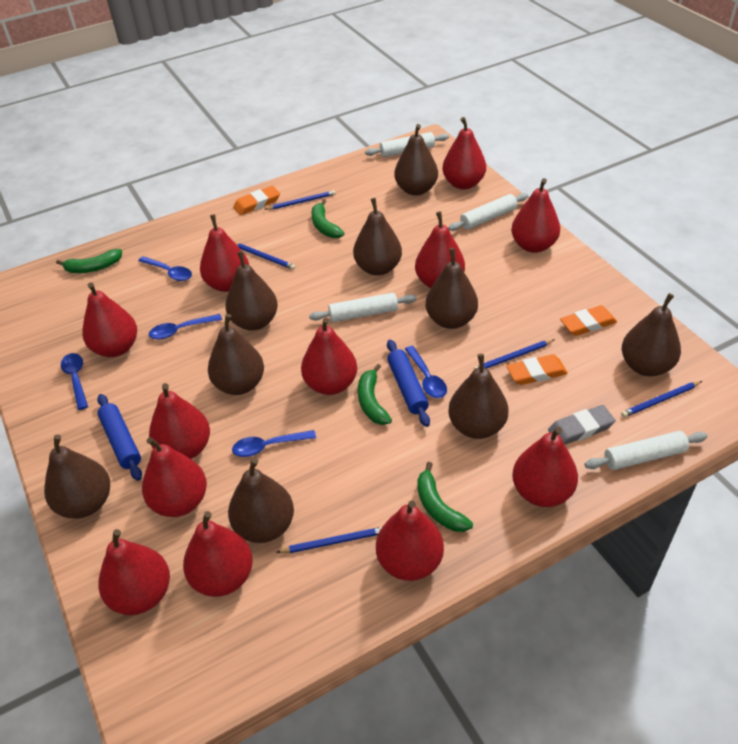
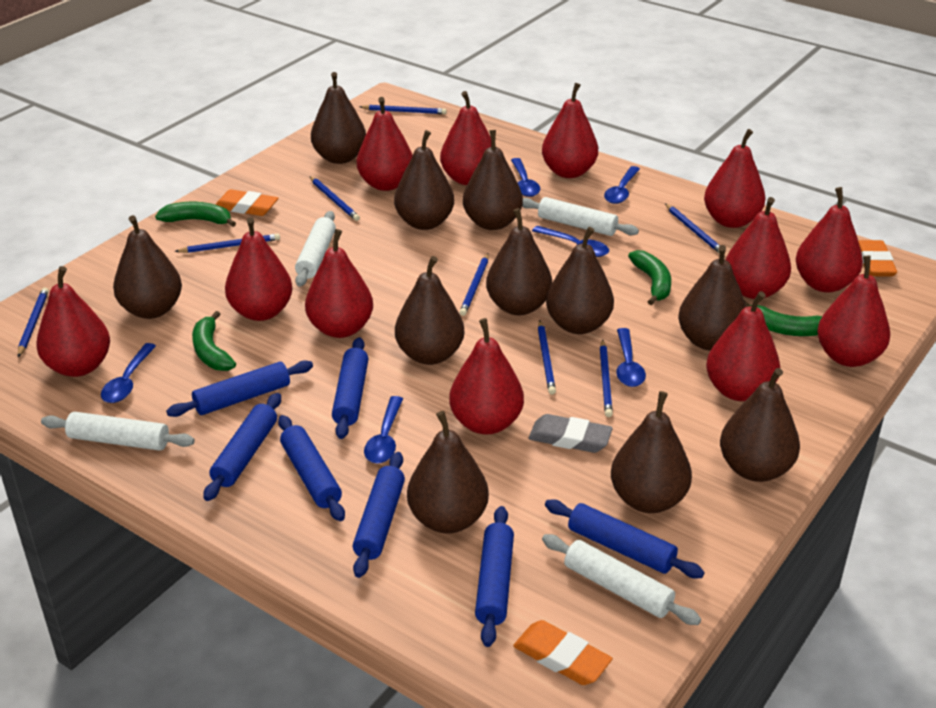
blue pencil: 5 -> 8
blue rolling pin: 2 -> 7
blue spoon: 5 -> 6
brown pear: 9 -> 11

